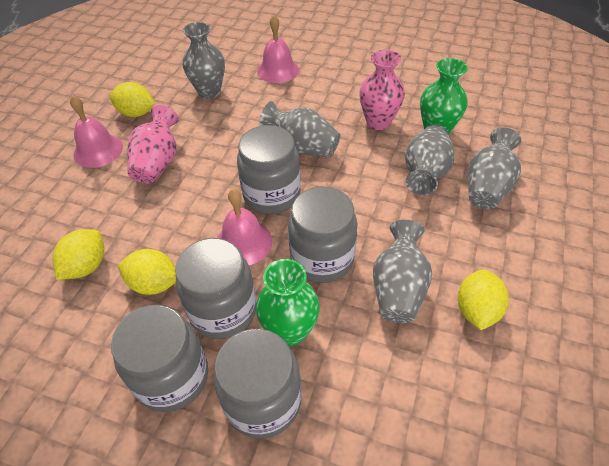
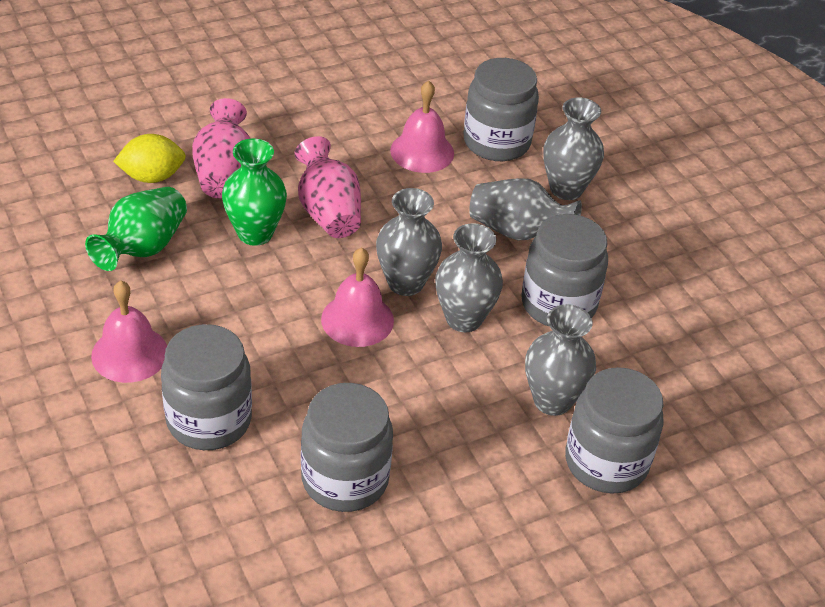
yellow lemon: 4 -> 1

